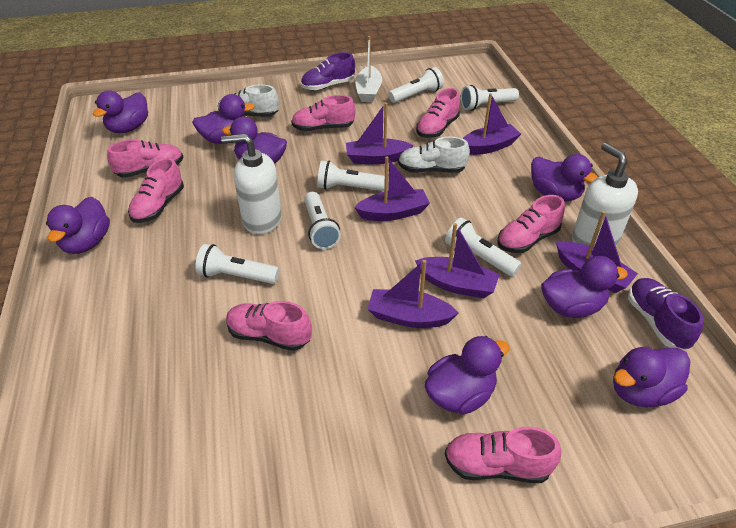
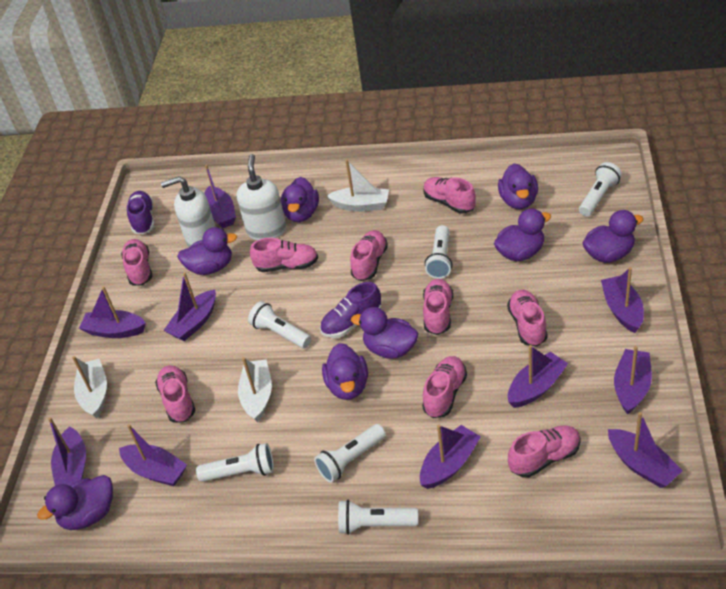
pink shoe: 7 -> 9
purple boat: 6 -> 10
white boat: 1 -> 3
white shoe: 2 -> 0

